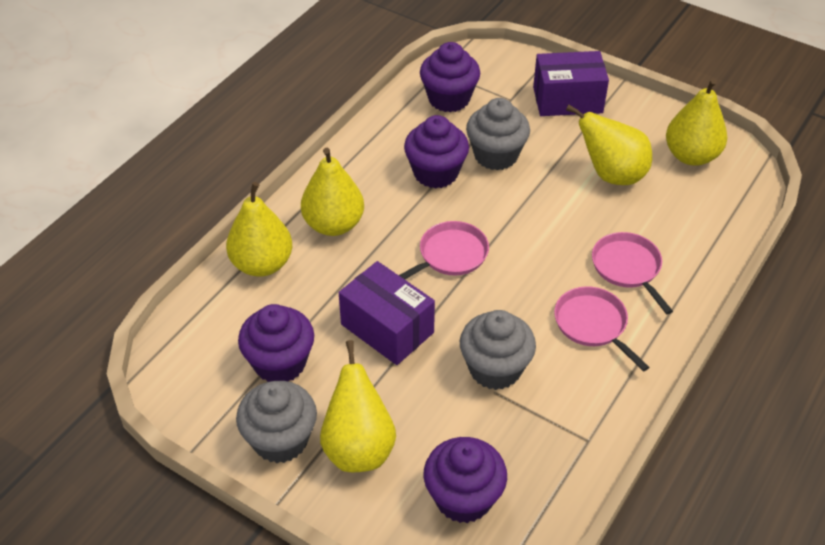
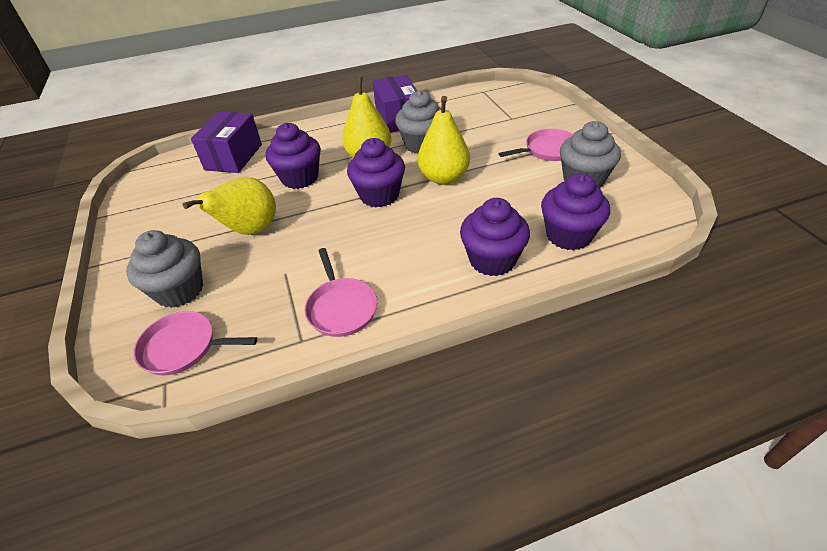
yellow pear: 5 -> 3

